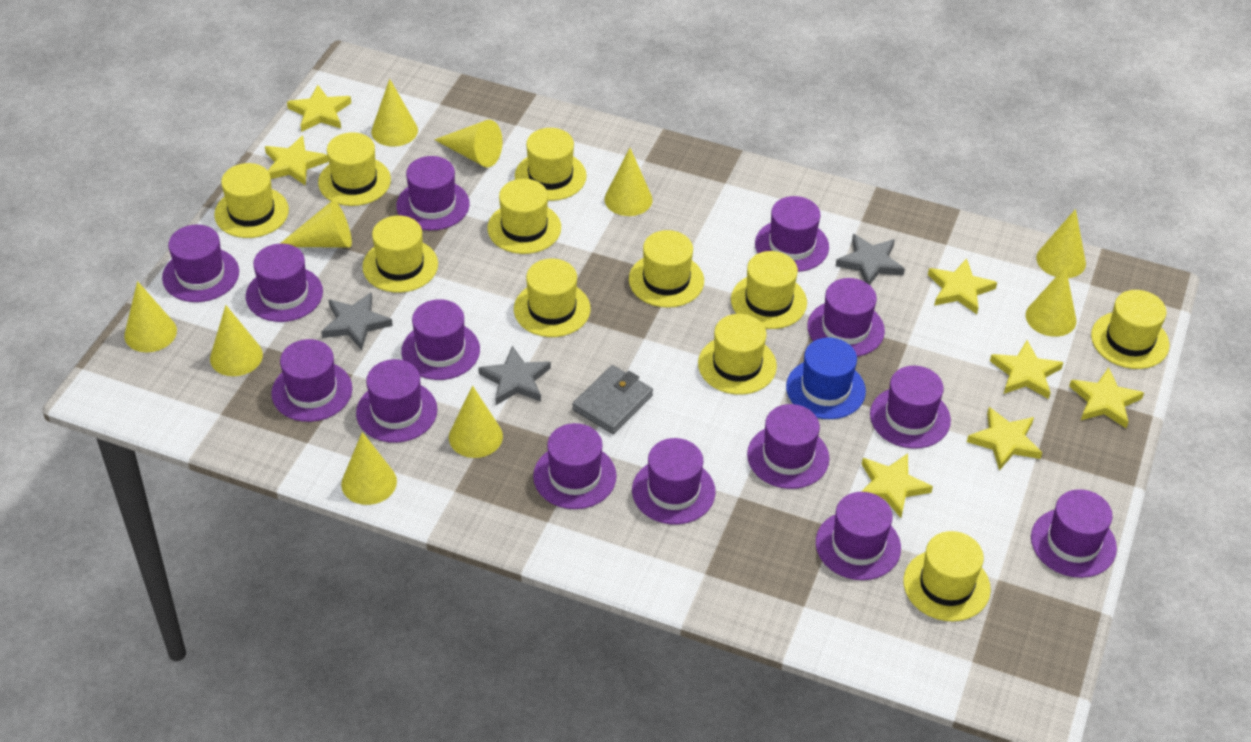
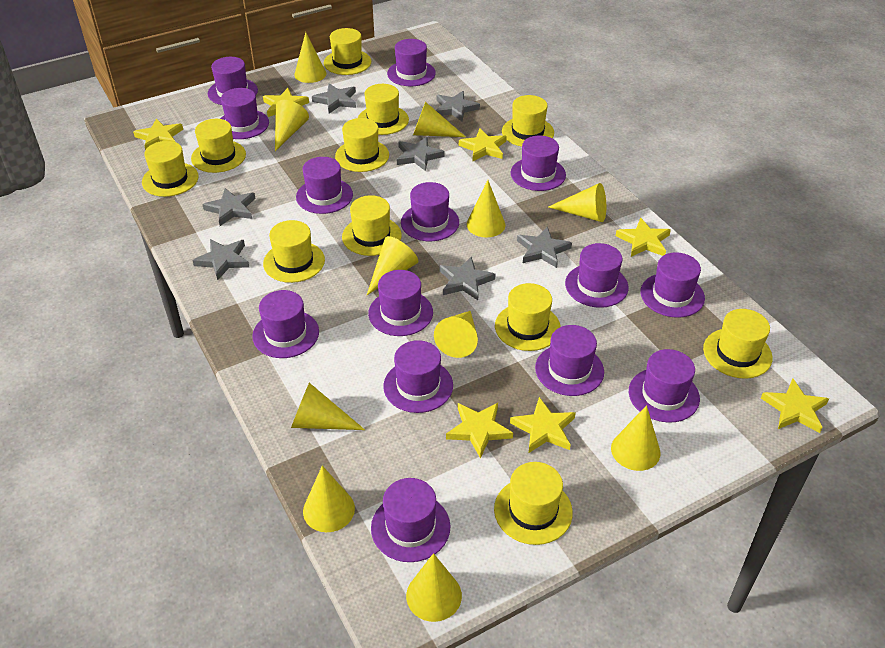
blue hat: 1 -> 0
grey star: 3 -> 7
grey wallet: 1 -> 0
yellow cone: 10 -> 11

